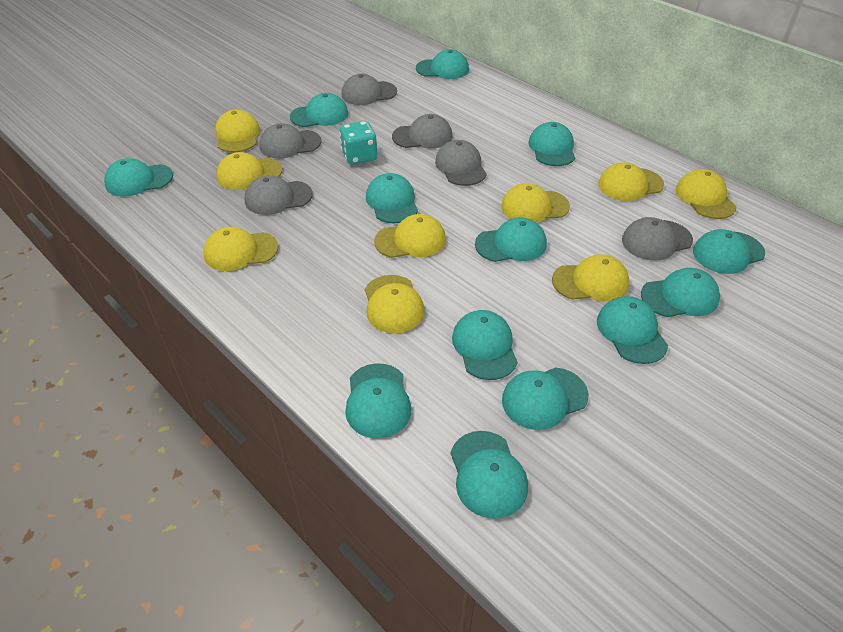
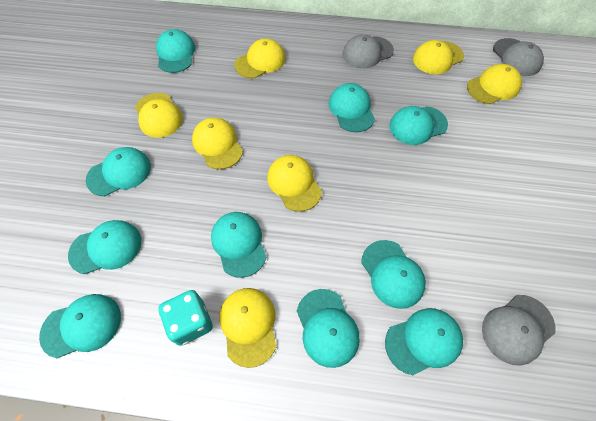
grey cap: 6 -> 3
turquoise cap: 13 -> 10
yellow cap: 9 -> 7

